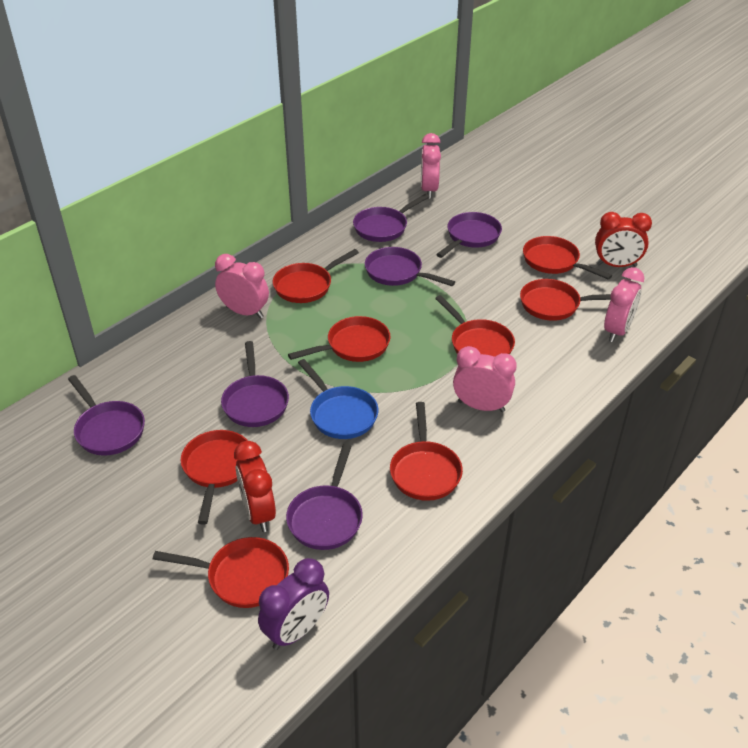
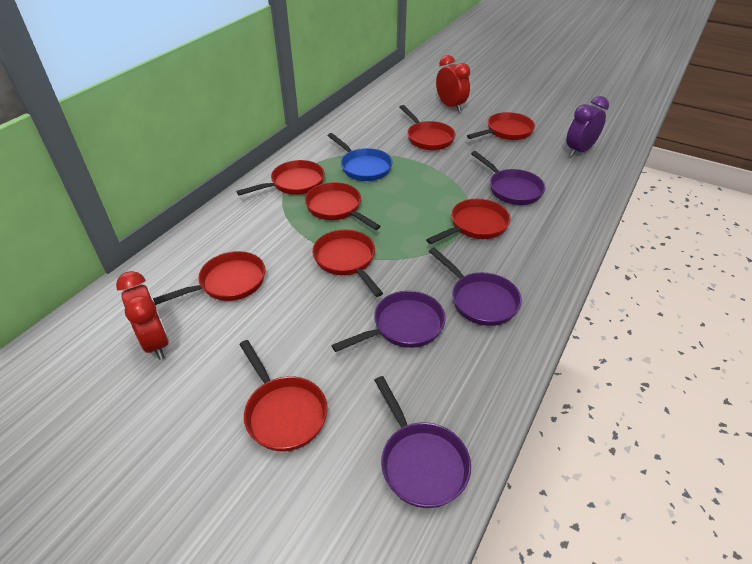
pink clock: 4 -> 0
purple pan: 6 -> 4

